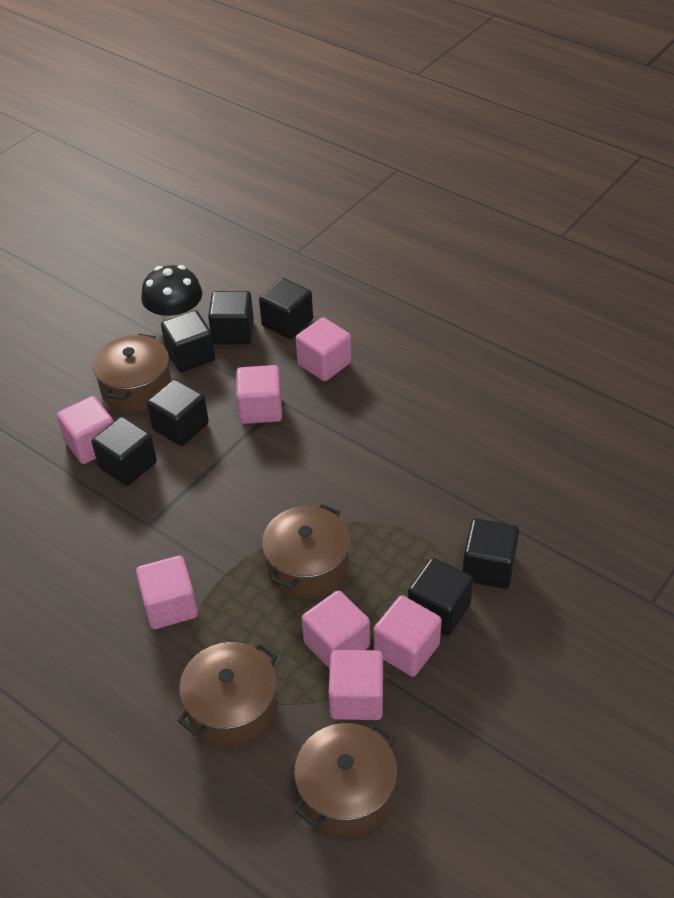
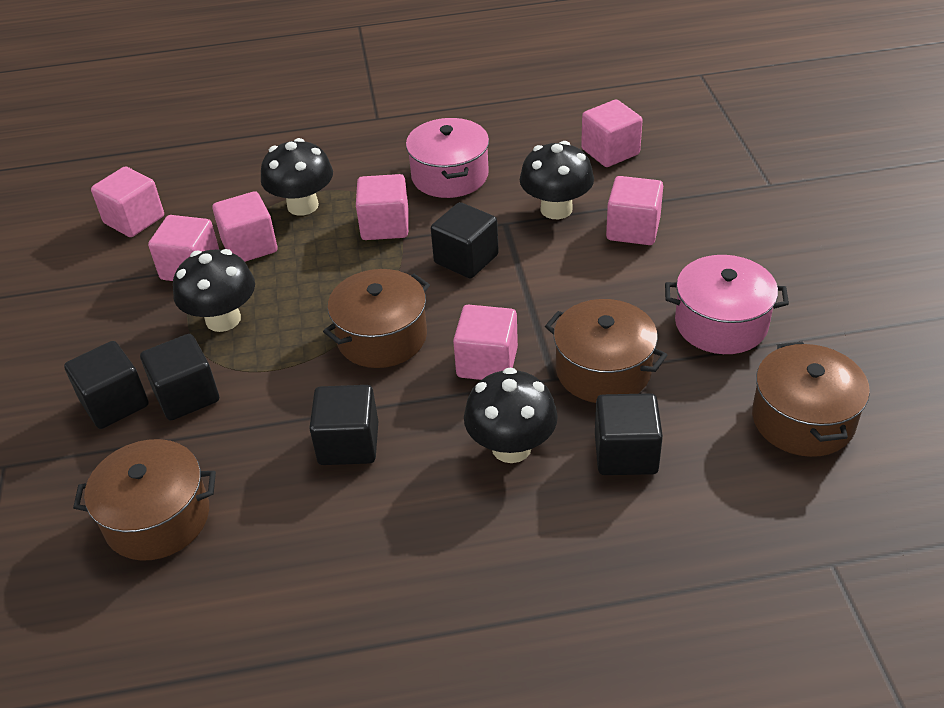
black cube: 7 -> 5
black mushroom: 1 -> 4
pink pot: 0 -> 2

